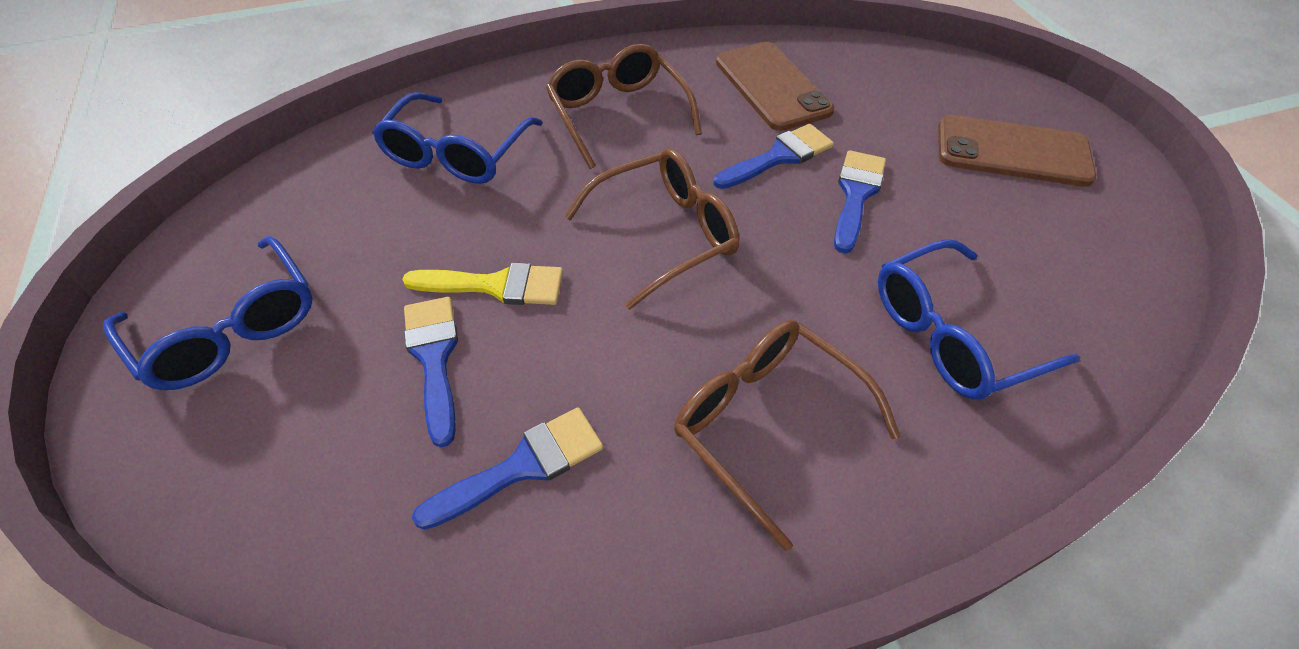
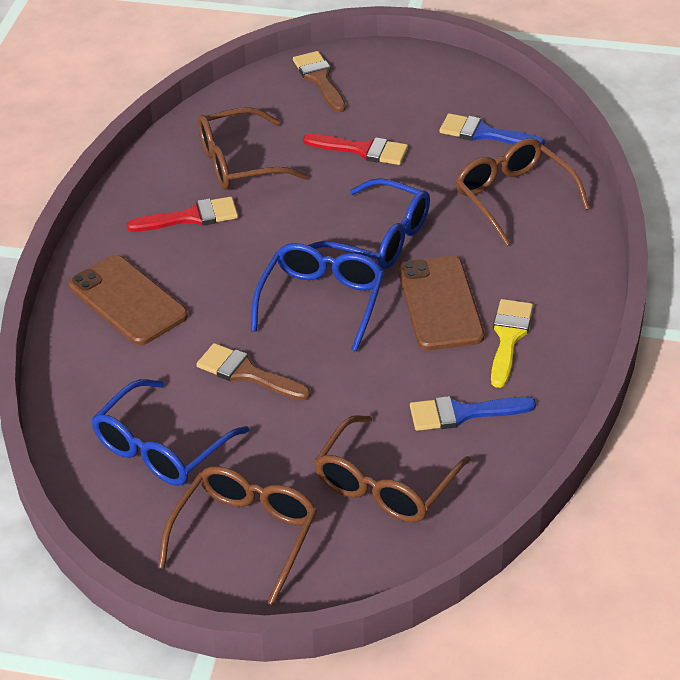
blue brush: 4 -> 2
brown brush: 0 -> 2
brown glasses: 3 -> 4
red brush: 0 -> 2

